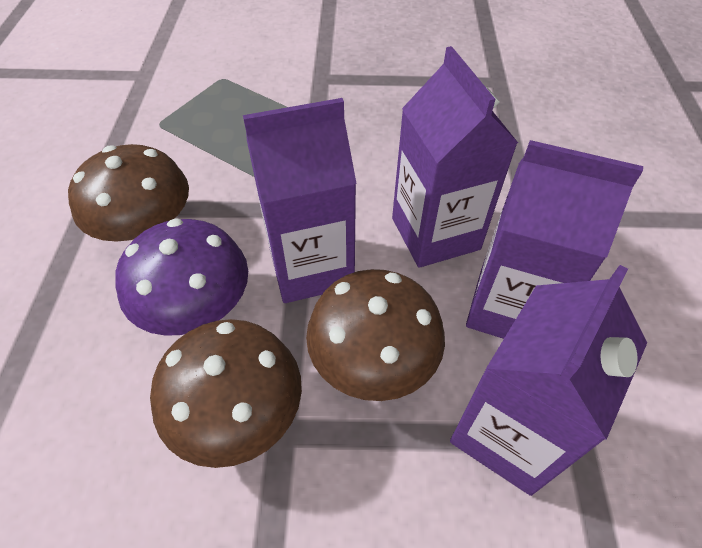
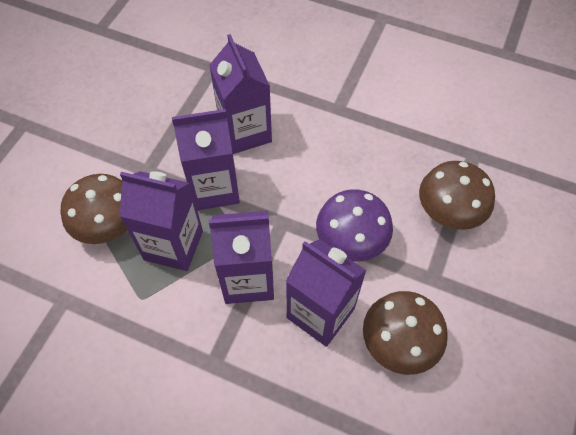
purple carton: 4 -> 5

